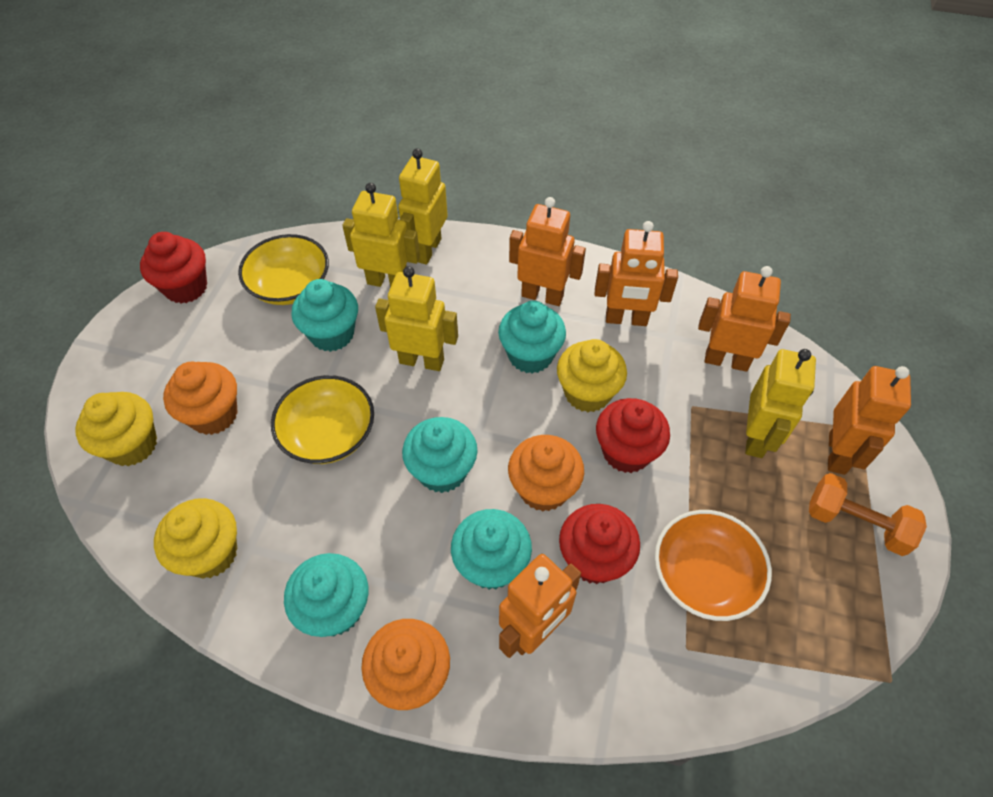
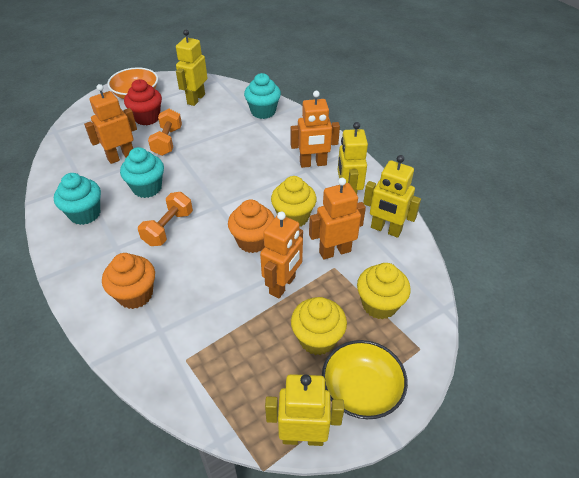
orange cupcake: 3 -> 2
orange dumbbell: 1 -> 2
orange robot: 5 -> 4
red cupcake: 3 -> 1
turquoise cupcake: 5 -> 3
yellow bowl: 2 -> 1

